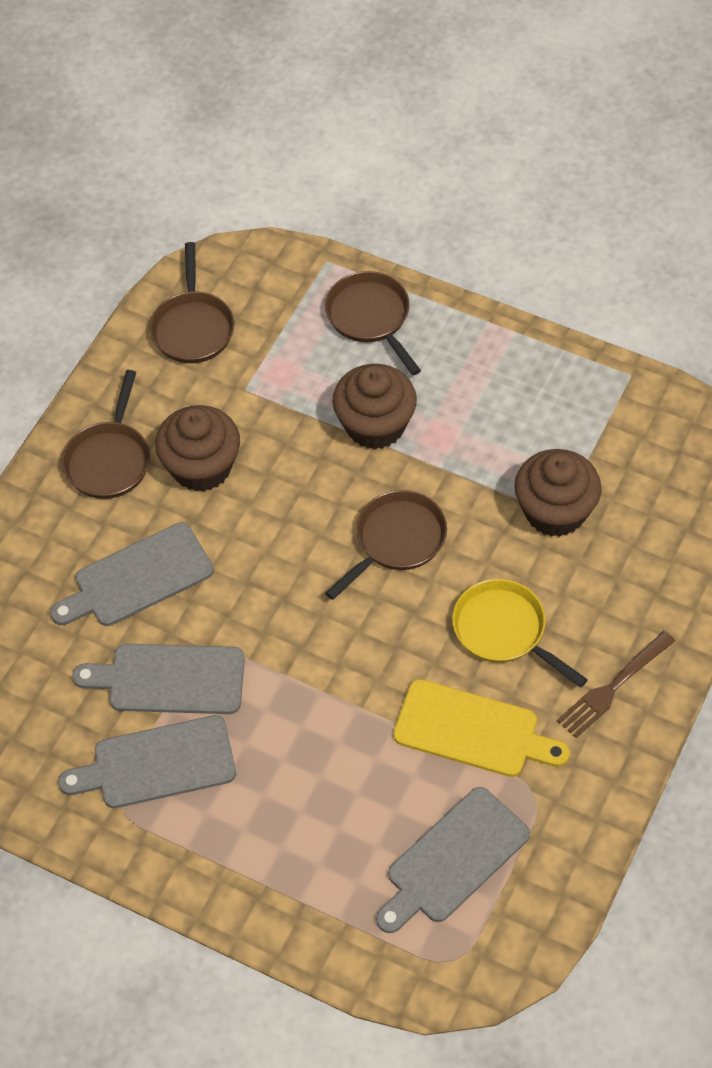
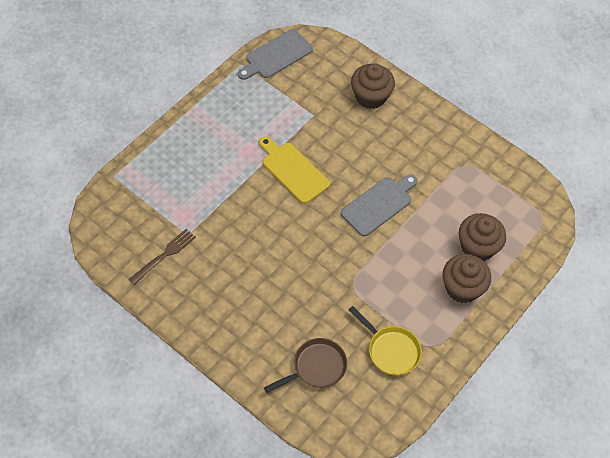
brown pan: 4 -> 1
grey cutting board: 4 -> 2

